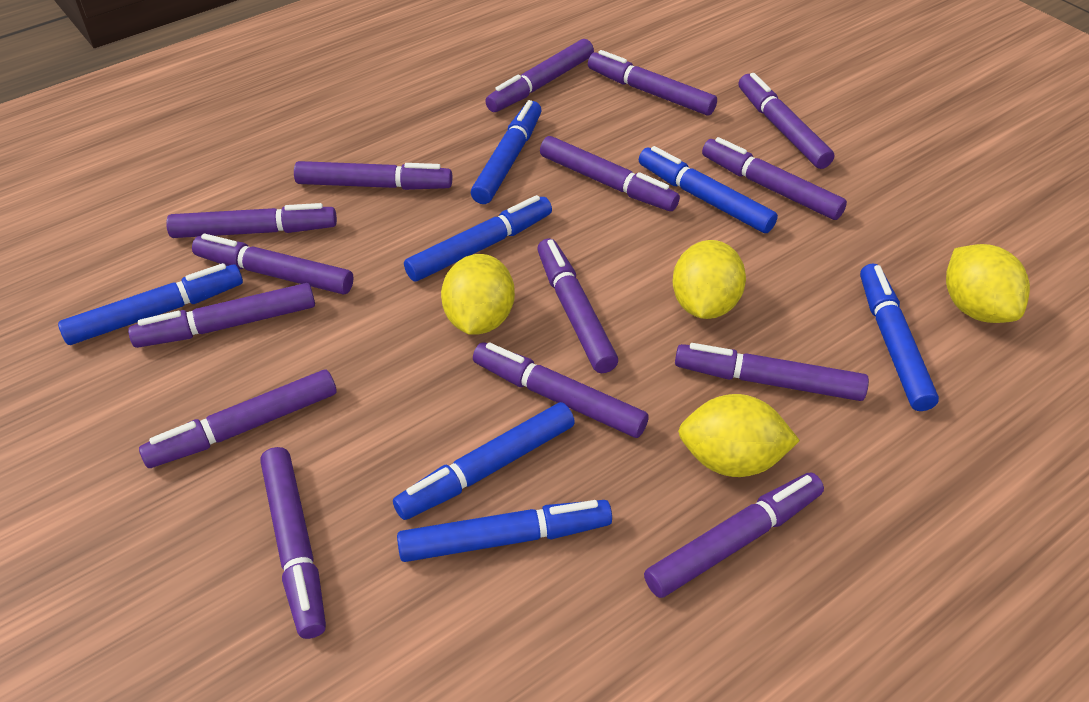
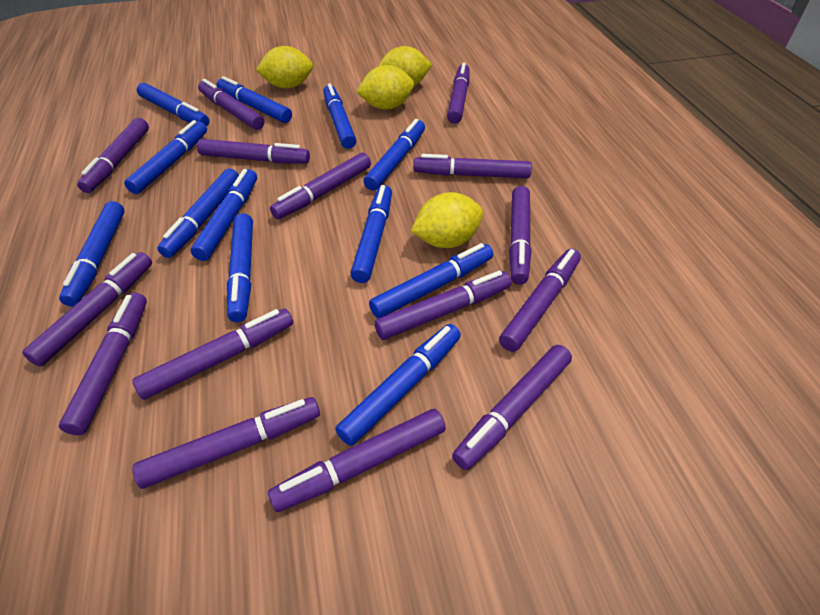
blue marker: 7 -> 12

